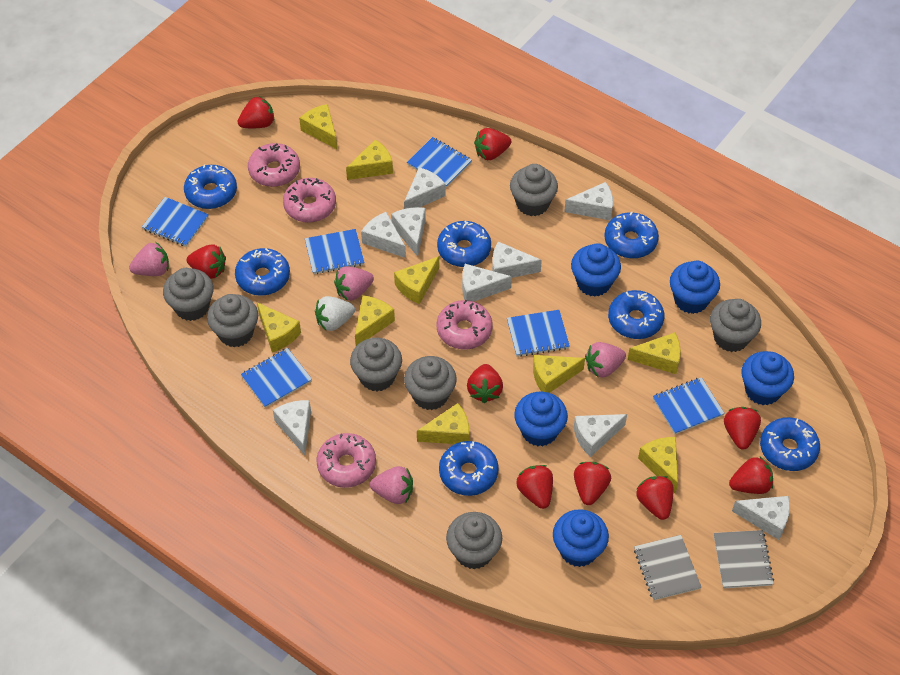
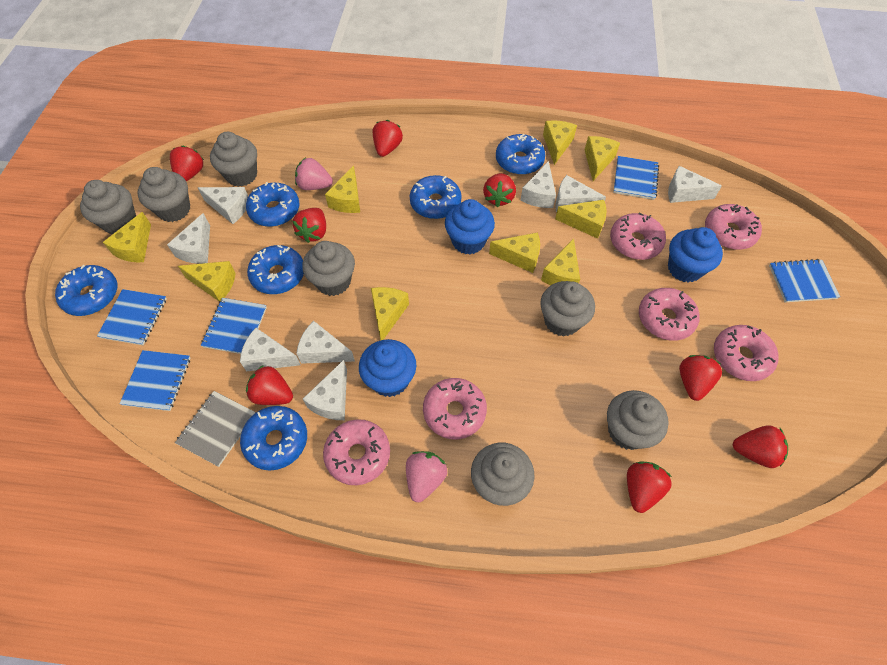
blue cupcake: 5 -> 3
blue donut: 7 -> 6
blue notebook: 6 -> 5
grey notebook: 2 -> 1
pink donut: 4 -> 6
pink strawberry: 4 -> 2
red strawberry: 9 -> 8
white cheese: 9 -> 8
white strawberry: 1 -> 0

